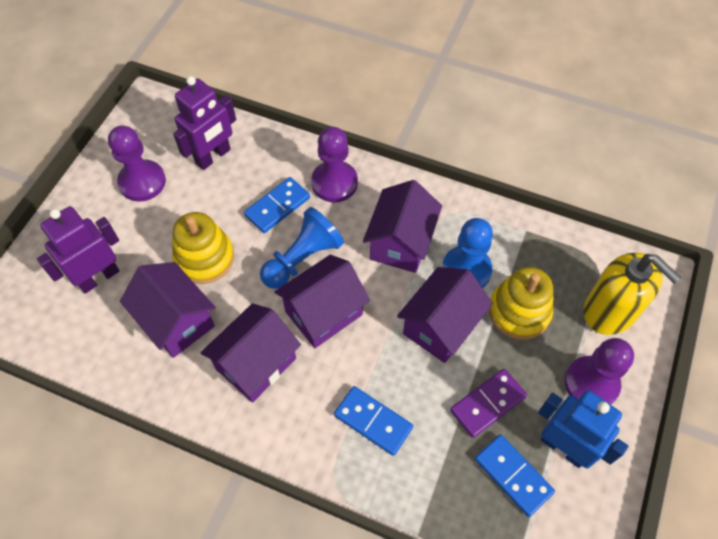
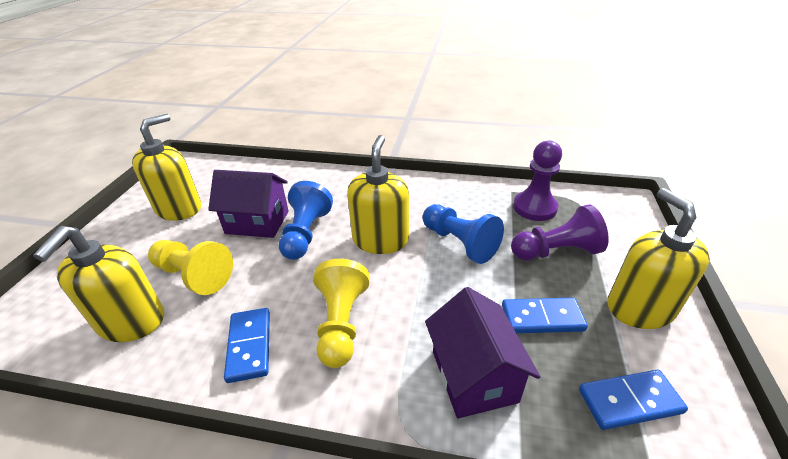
blue robot: 1 -> 0
purple domino: 1 -> 0
purple house: 5 -> 2
purple pawn: 3 -> 2
purple robot: 2 -> 0
yellow pawn: 0 -> 2
yellow soap dispenser: 1 -> 4
yellow stacking toy: 2 -> 0

